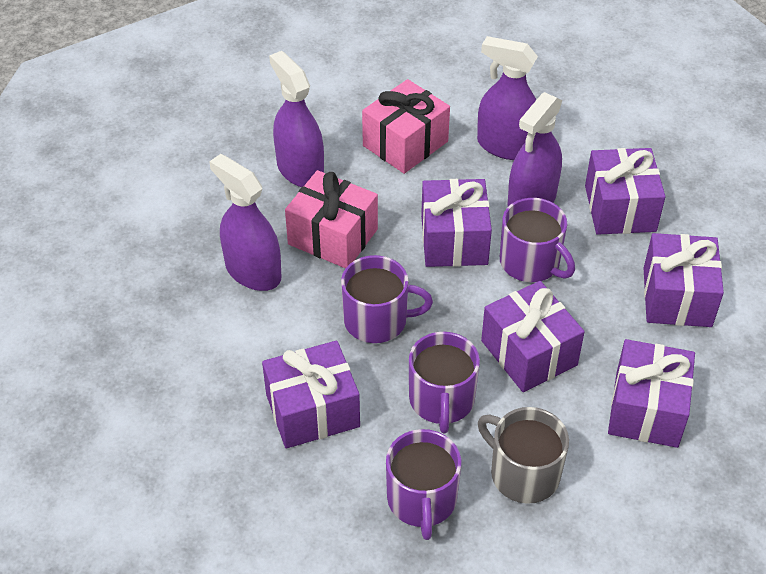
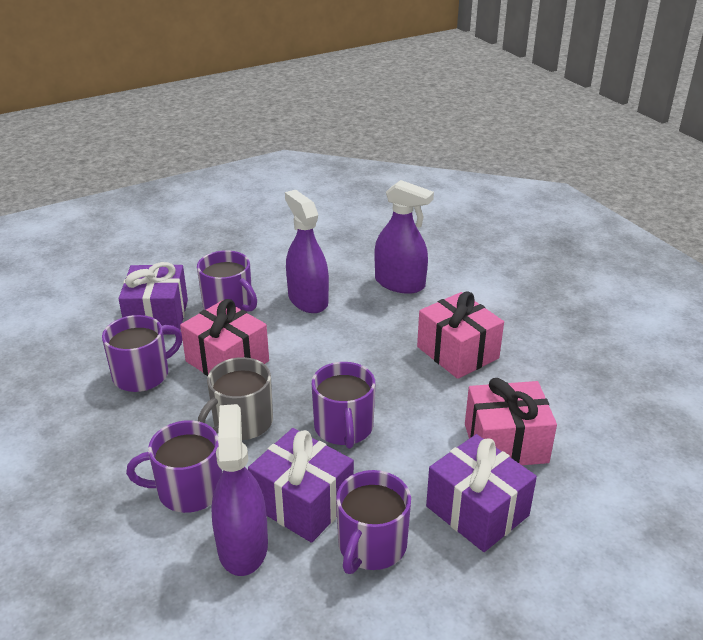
pink gift: 2 -> 3
purple gift: 6 -> 3
purple mug: 4 -> 5
purple spray bottle: 4 -> 3

